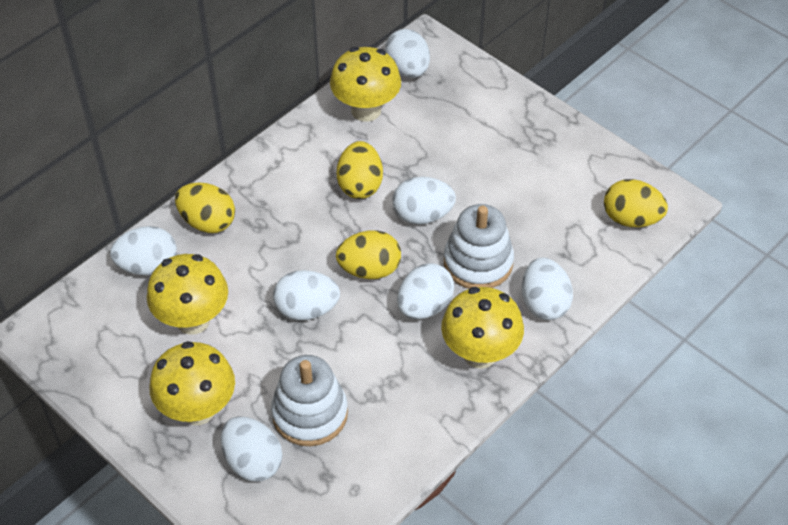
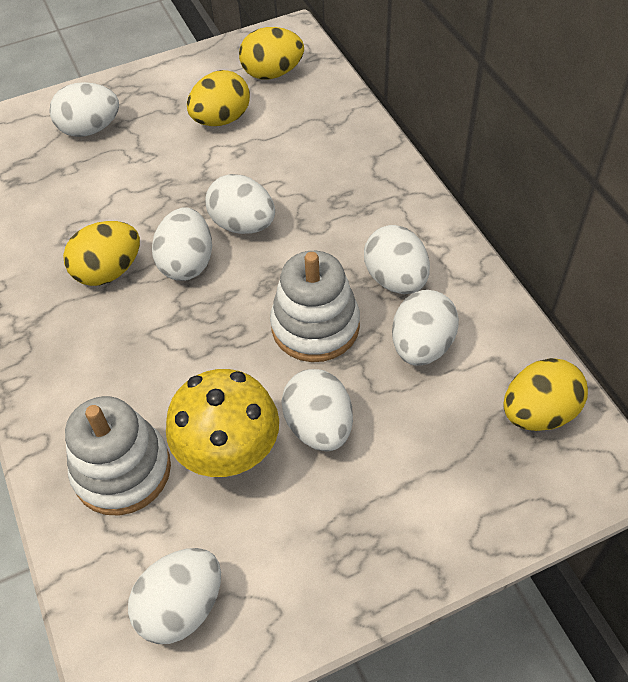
yellow mushroom: 4 -> 1

